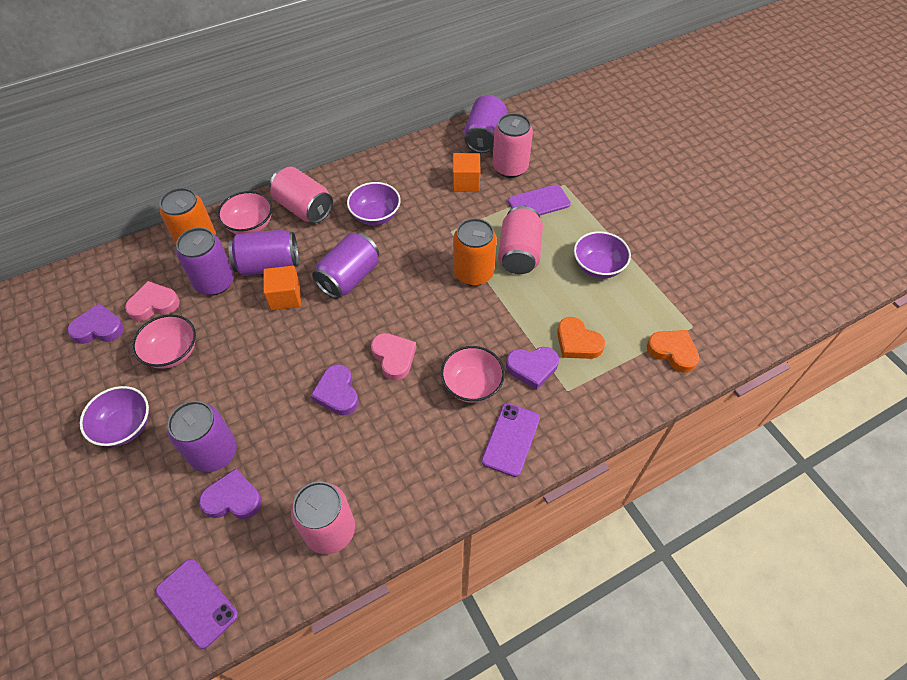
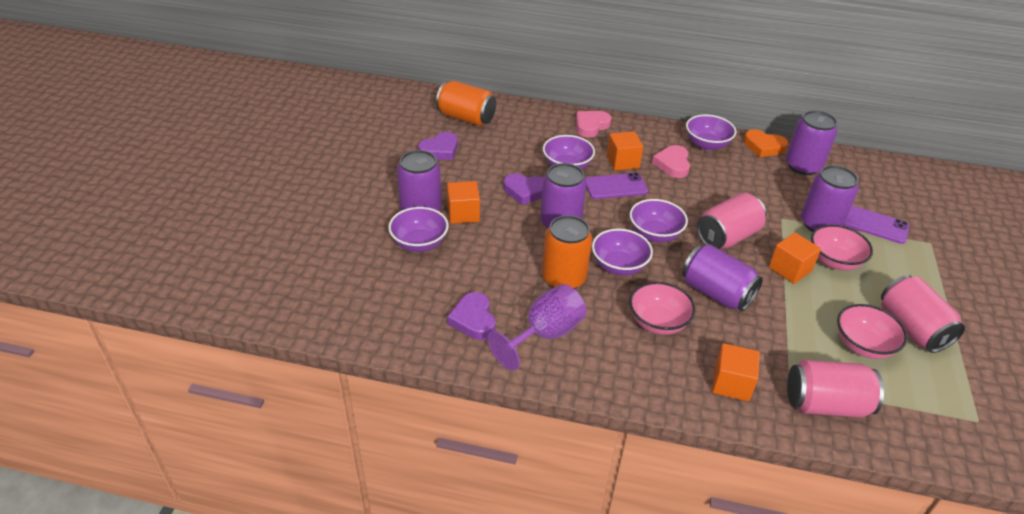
orange cube: 2 -> 4
orange heart: 2 -> 1
pink can: 4 -> 3
purple bowl: 3 -> 5
purple goblet: 0 -> 1
purple heart: 4 -> 3
purple phone: 3 -> 2

